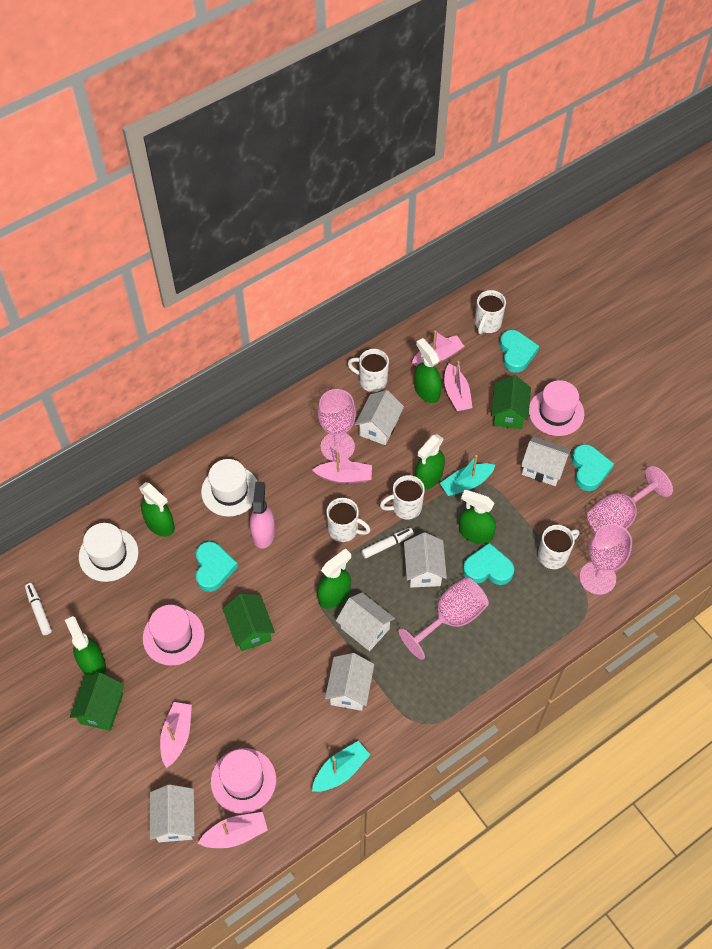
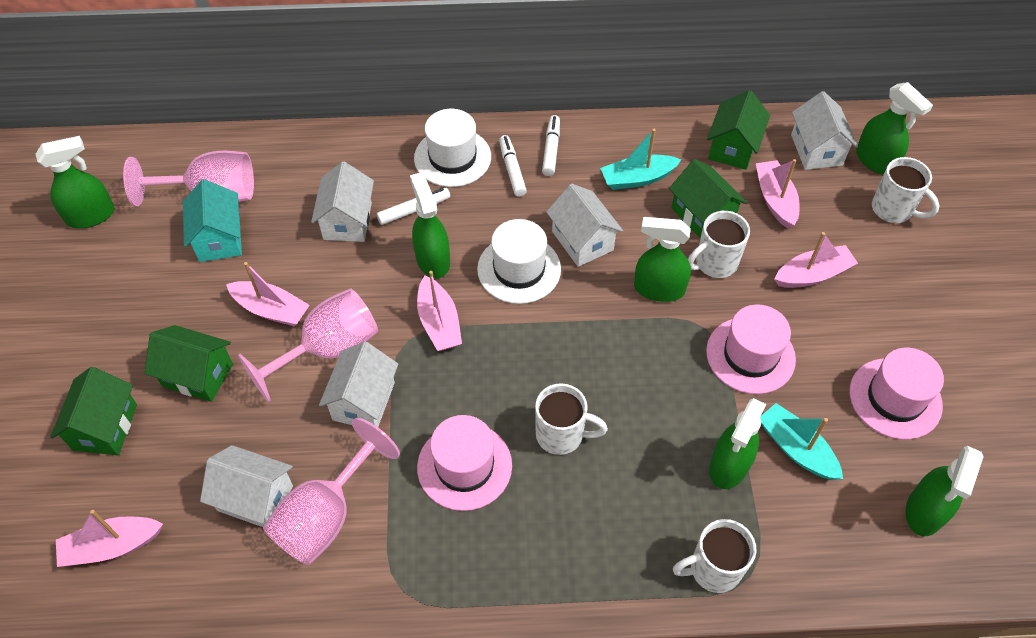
green house: 3 -> 4
pink goblet: 4 -> 3
pink spray bottle: 1 -> 0
turquoise heart: 4 -> 0
turquoise house: 0 -> 1
white house: 6 -> 5
white marker: 2 -> 3
white mug: 5 -> 4

